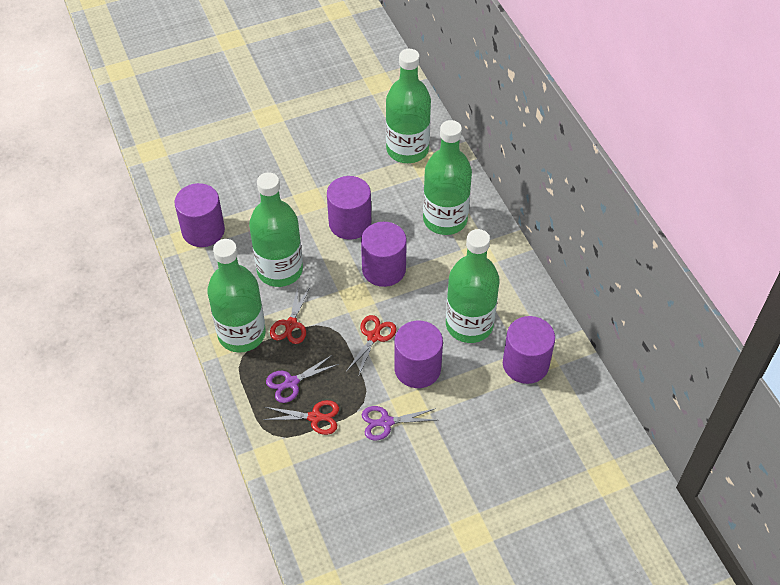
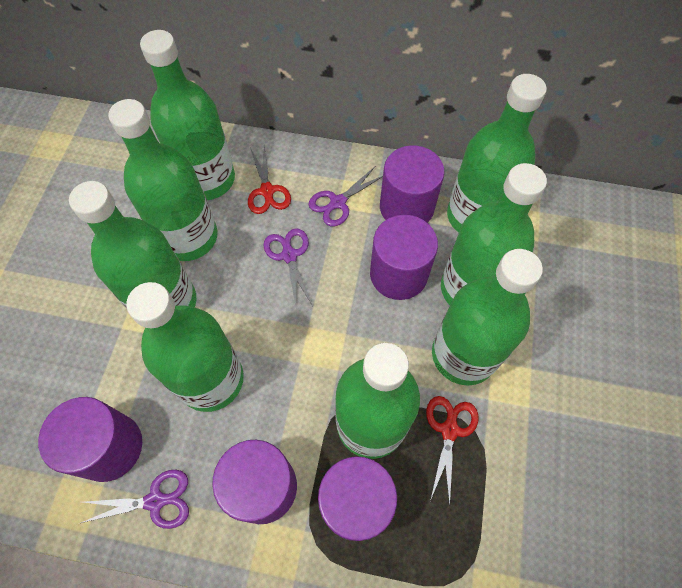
green bottle: 5 -> 8
purple scissors: 2 -> 3
red scissors: 3 -> 2

